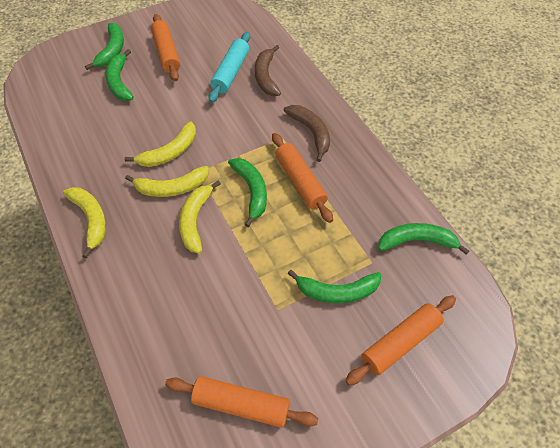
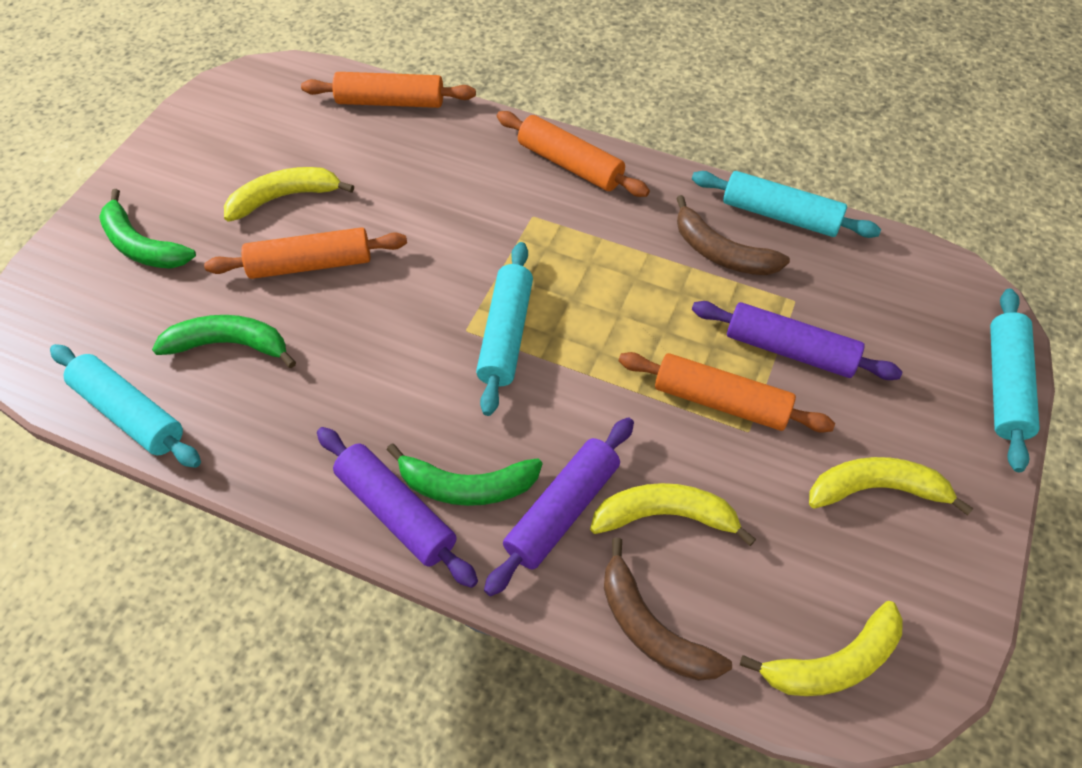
green banana: 5 -> 3
purple rolling pin: 0 -> 3
turquoise rolling pin: 1 -> 4

